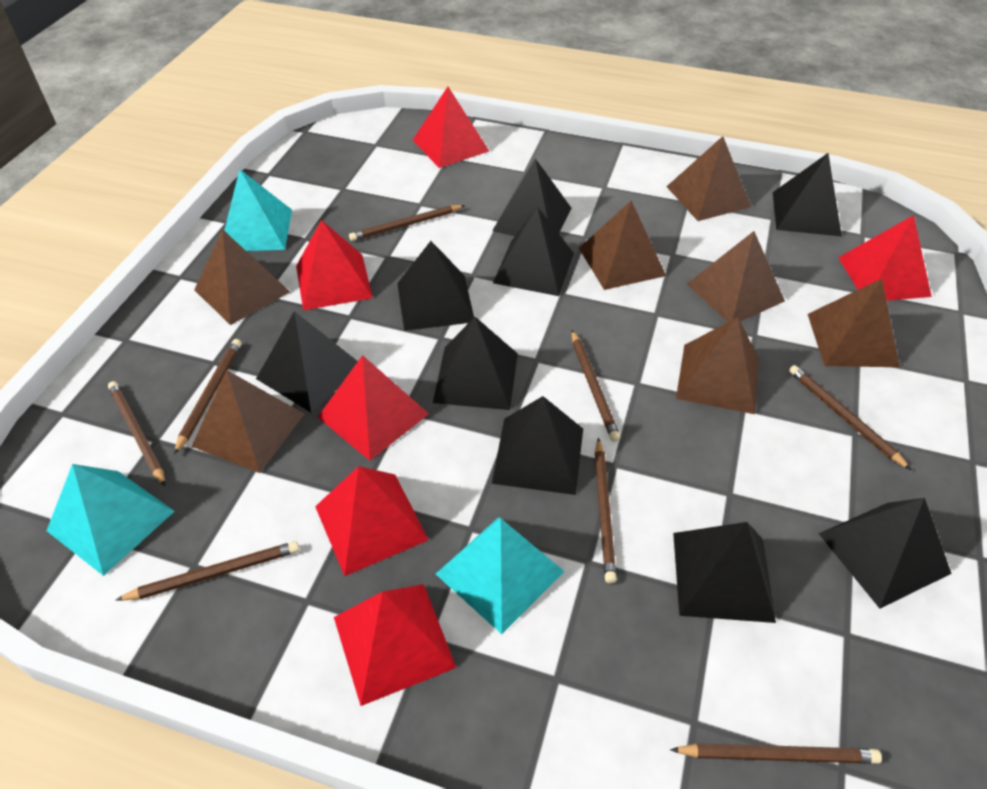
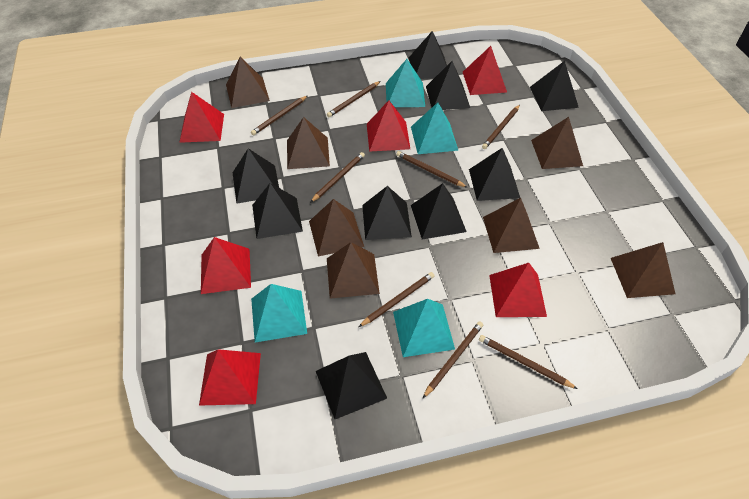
turquoise pyramid: 3 -> 4

